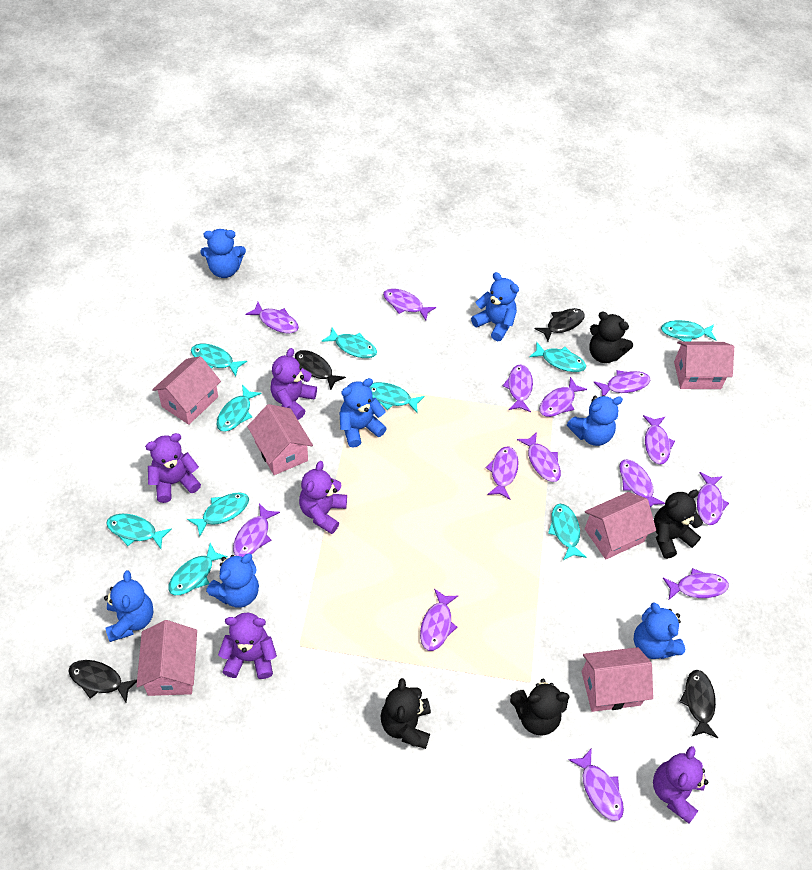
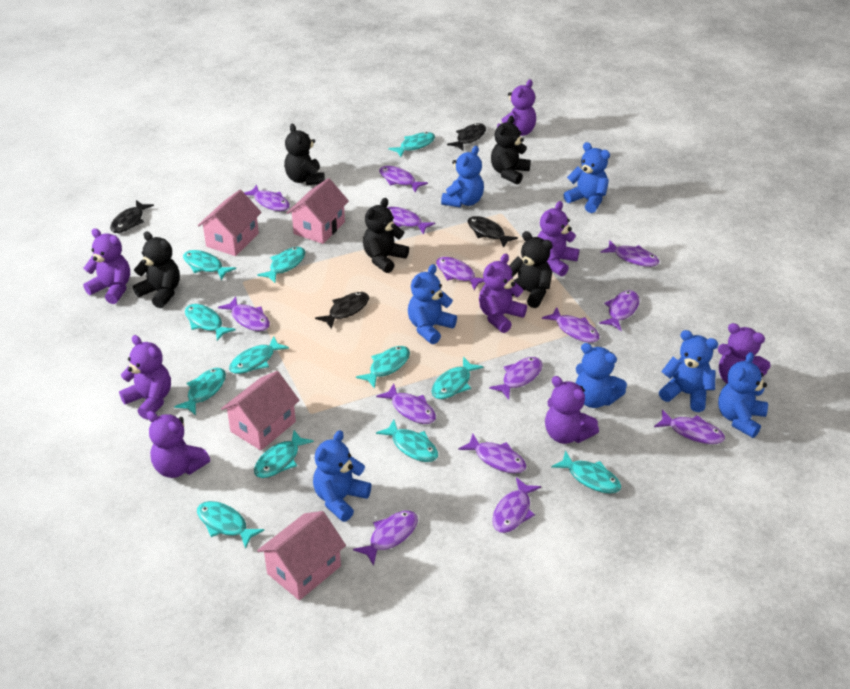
black teddy bear: 4 -> 5
pink house: 6 -> 4
purple teddy bear: 5 -> 8
turquoise fish: 10 -> 12

